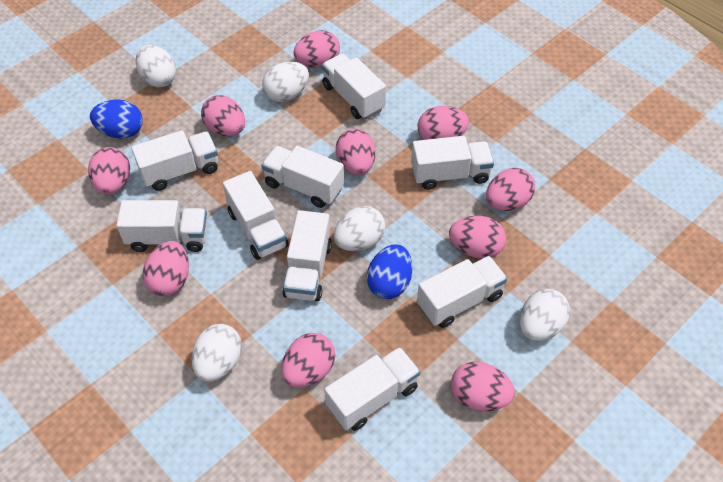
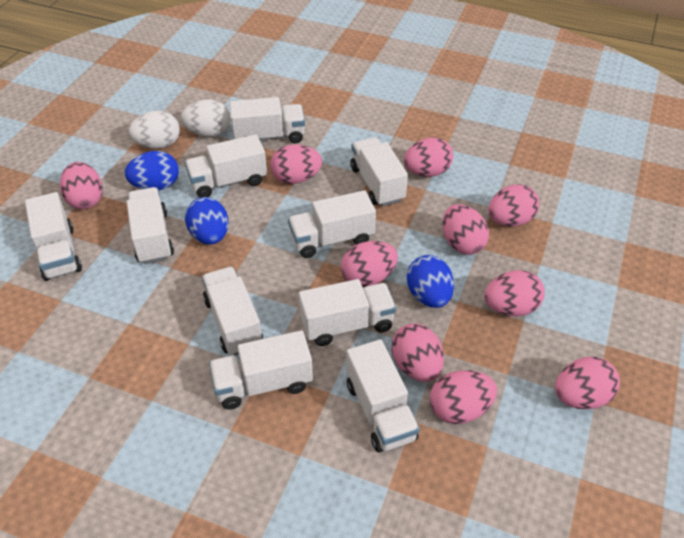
blue egg: 2 -> 3
white egg: 5 -> 2
white truck: 9 -> 10

